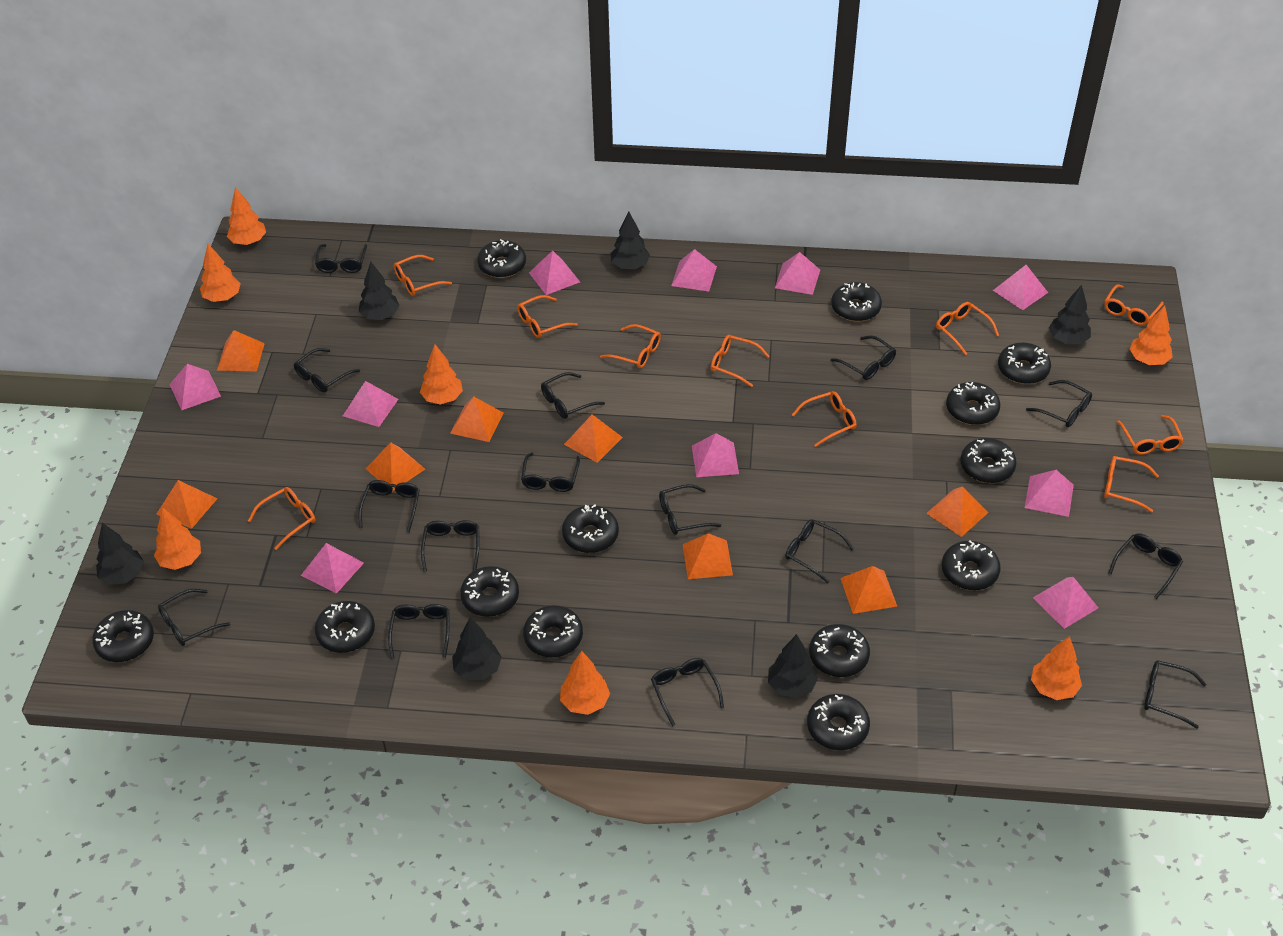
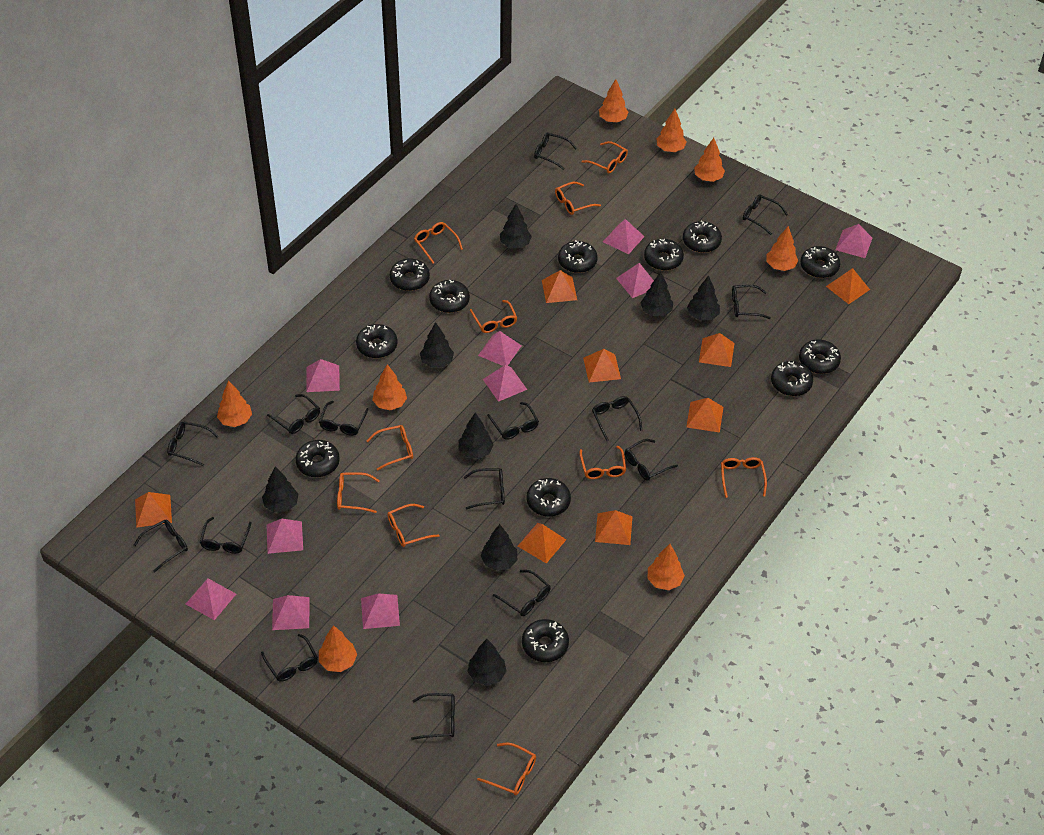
black donut: 13 -> 12
black tree: 6 -> 8
orange tree: 7 -> 8

